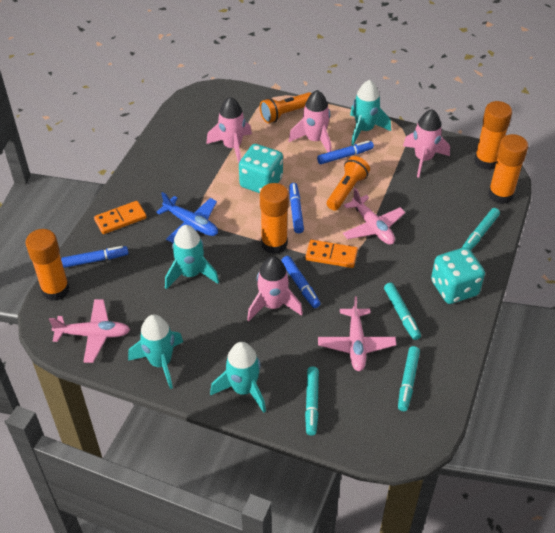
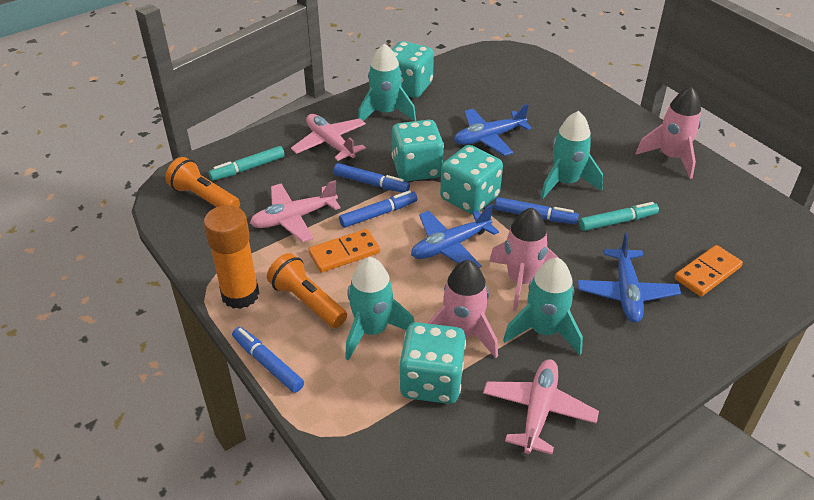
blue plane: 1 -> 3
orange glue stick: 4 -> 1
pink rocket: 4 -> 3
turquoise dice: 2 -> 4
turquoise marker: 4 -> 2

